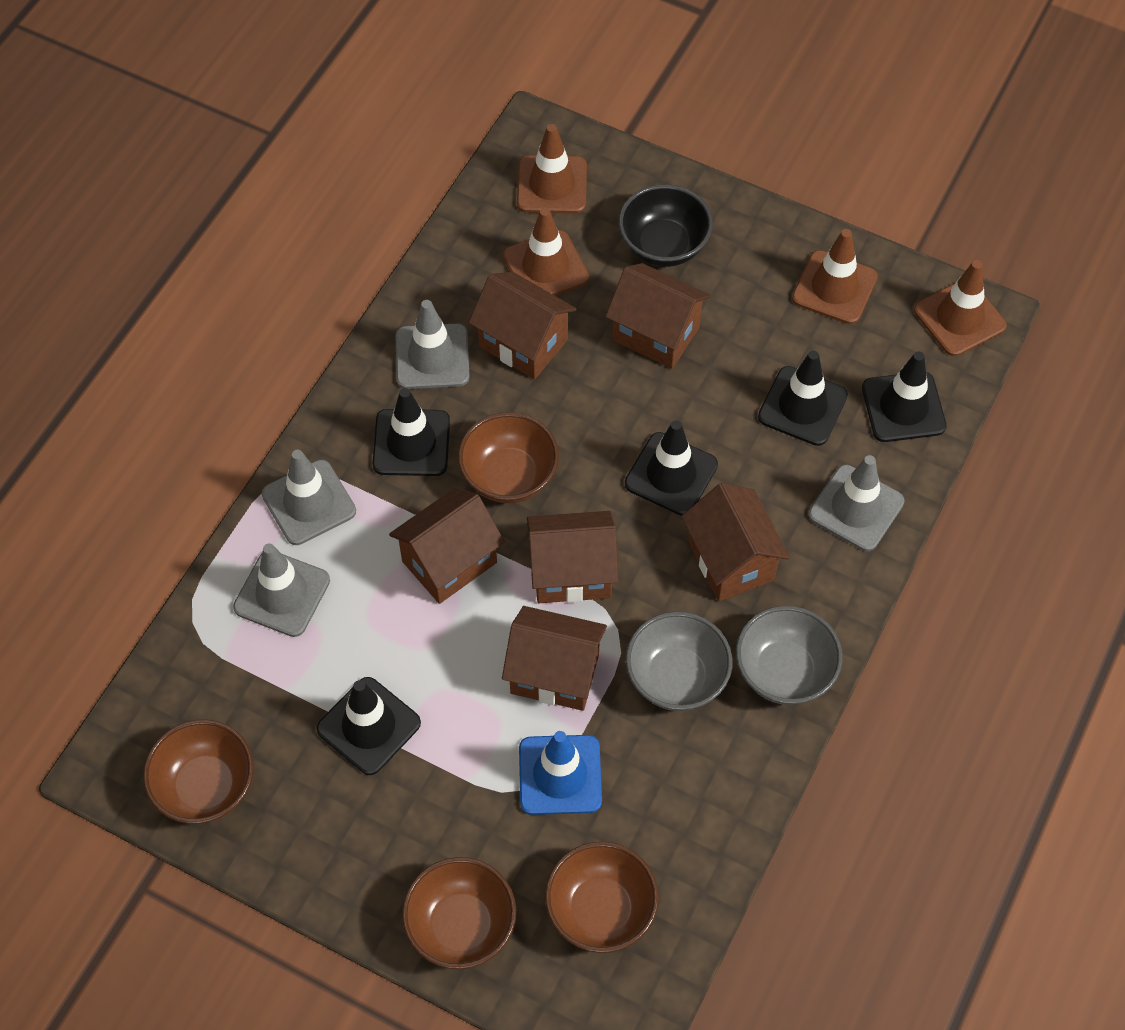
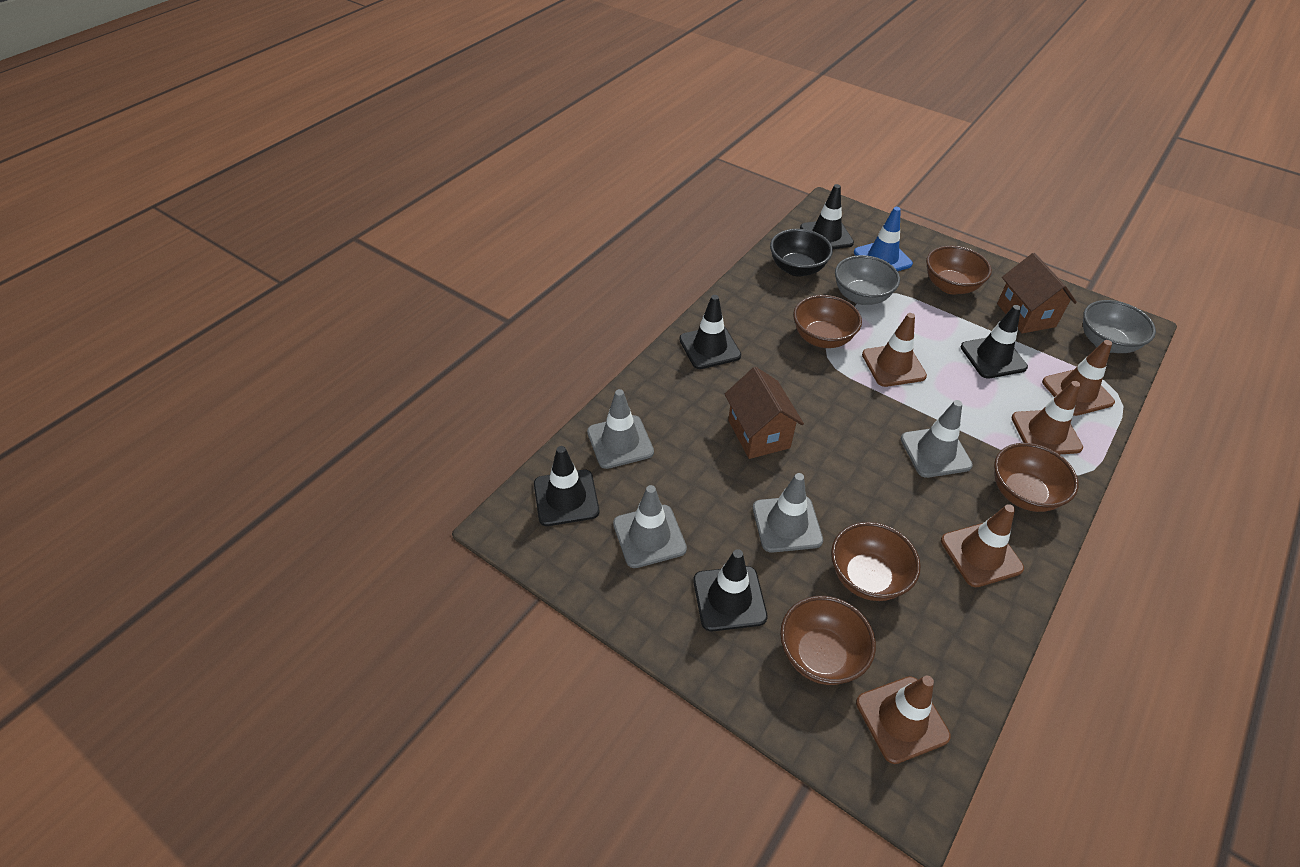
brown bowl: 4 -> 5
brown house: 6 -> 2
brown traffic cone: 4 -> 5

